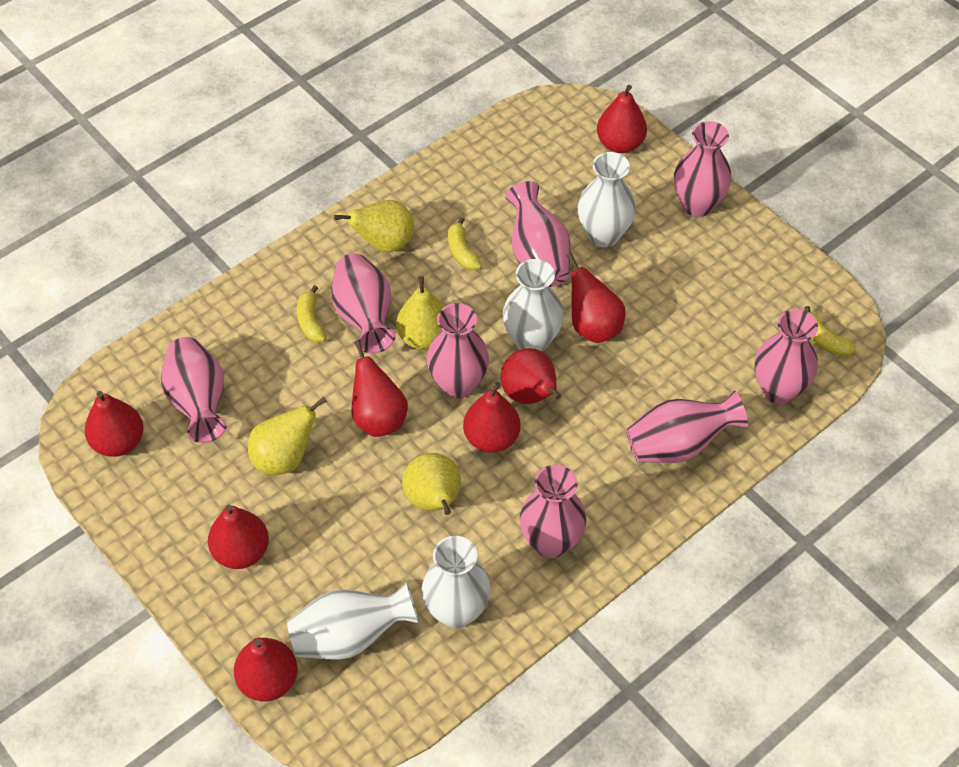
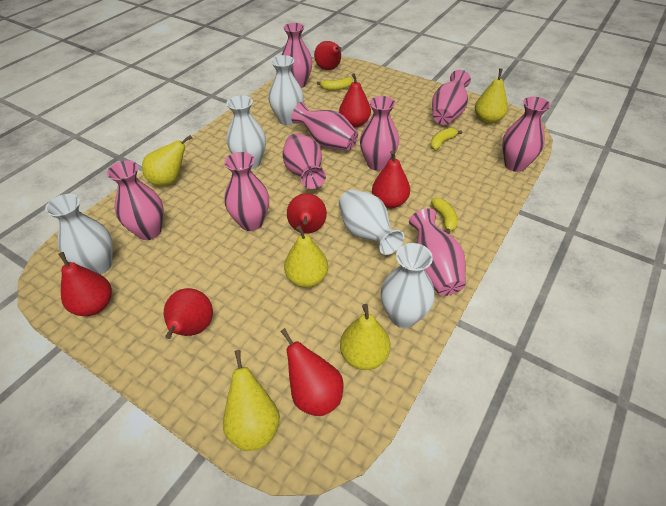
pink vase: 8 -> 9
red pear: 8 -> 7
white vase: 4 -> 5
yellow pear: 4 -> 5

